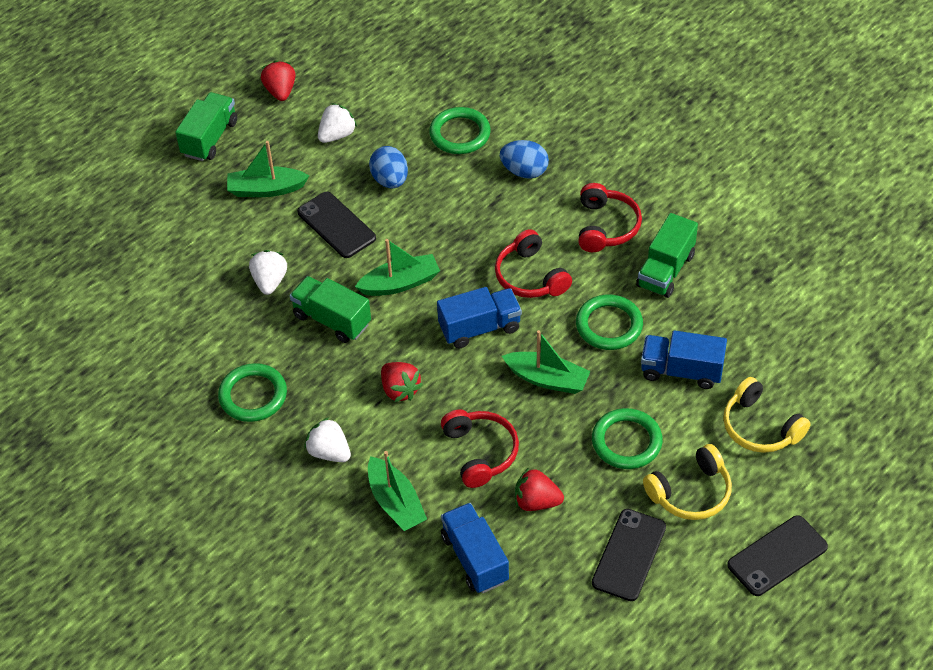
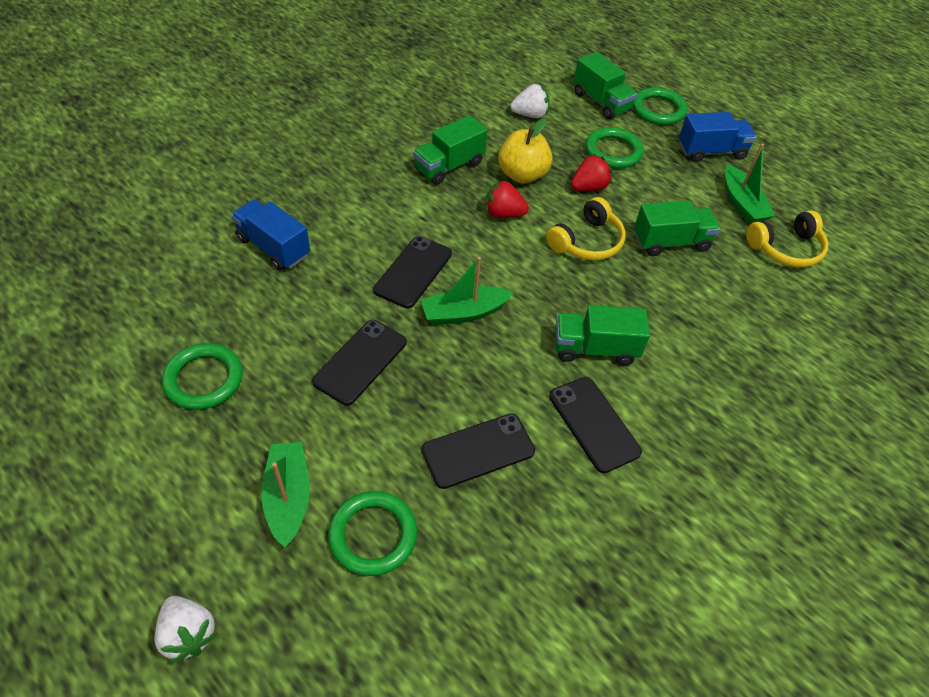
black phone: 3 -> 4
blue egg: 2 -> 0
blue truck: 3 -> 2
green boat: 4 -> 3
green truck: 3 -> 4
red headphones: 3 -> 0
red strawberry: 3 -> 2
white strawberry: 3 -> 2
yellow apple: 0 -> 1

